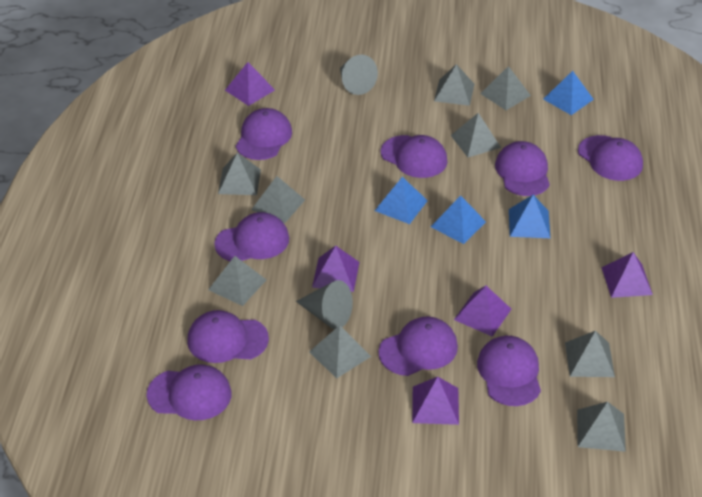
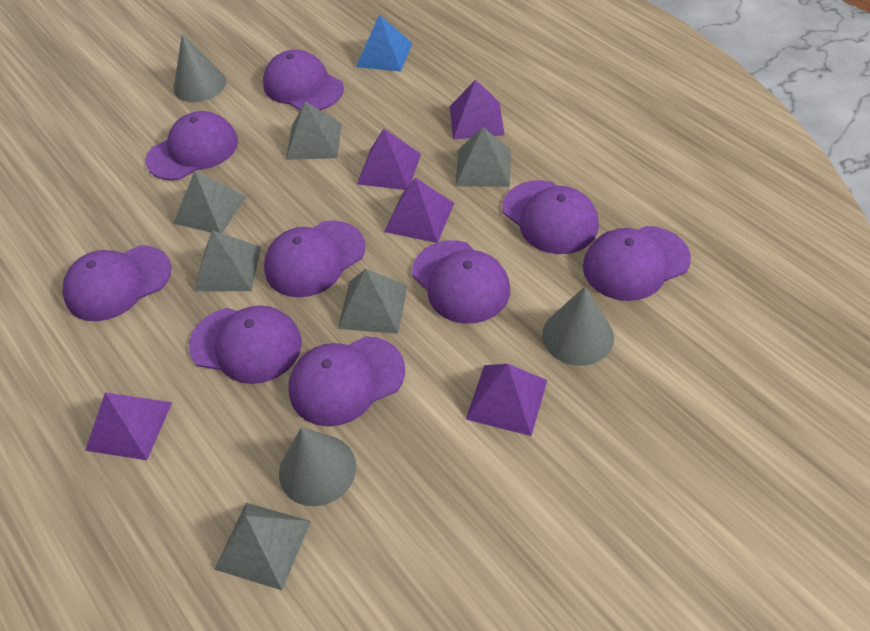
blue pyramid: 4 -> 1
grey cone: 2 -> 3
grey pyramid: 9 -> 6

